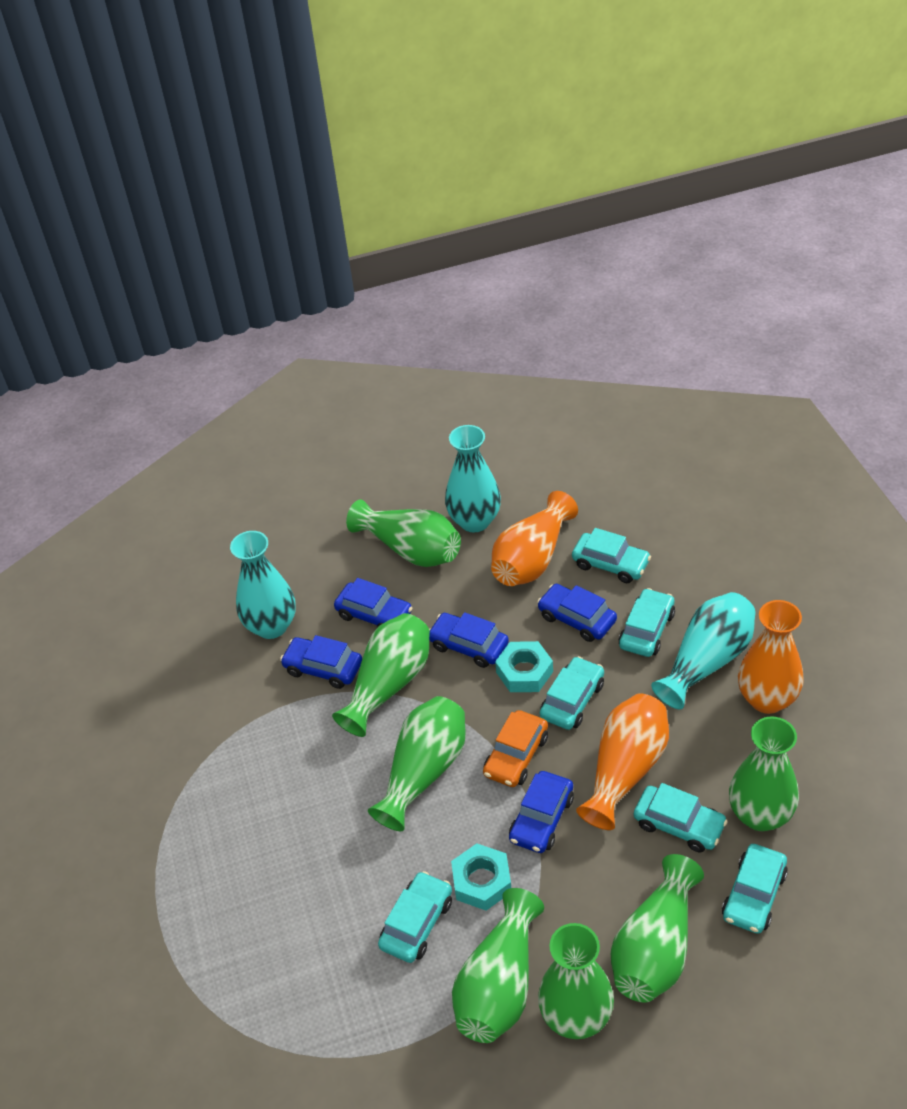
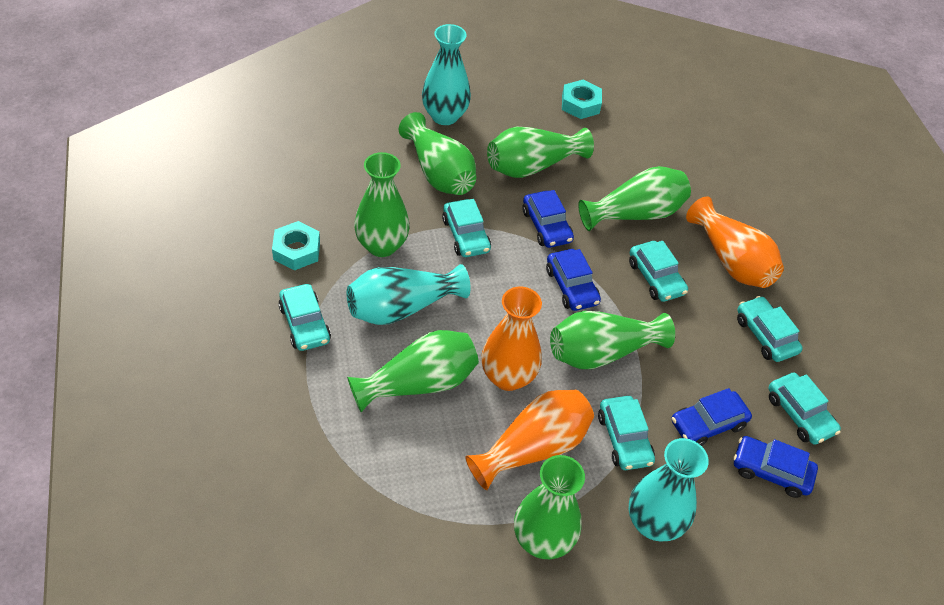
blue car: 5 -> 4
orange car: 1 -> 0

